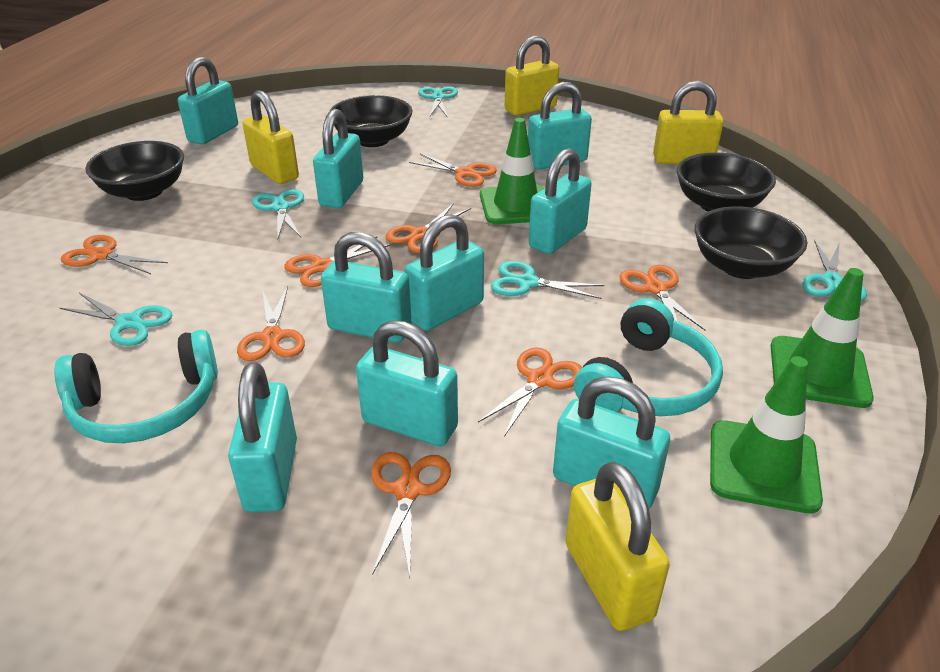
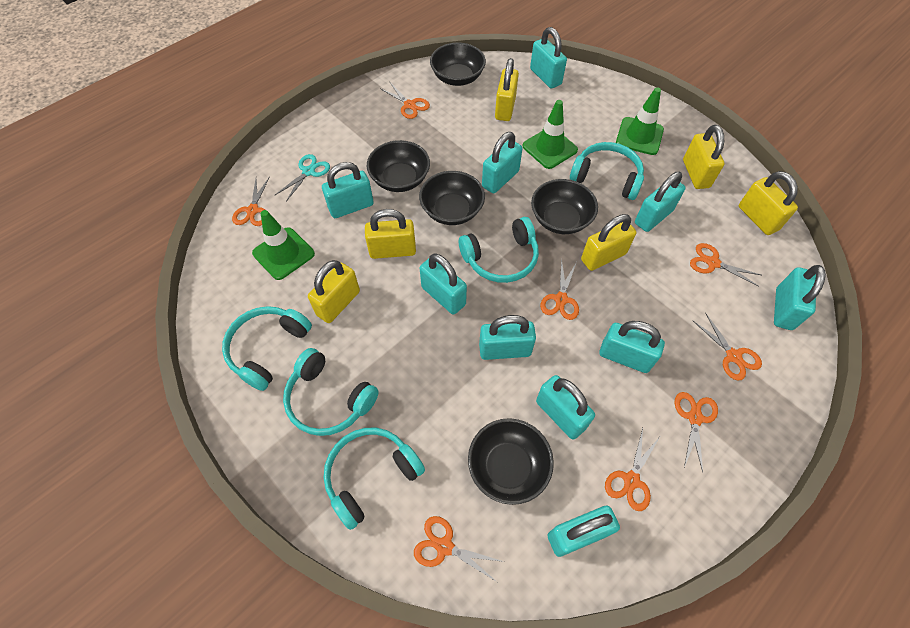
black bowl: 4 -> 5
turquoise headphones: 2 -> 5
turquoise padlock: 9 -> 10
turquoise scissors: 5 -> 1
yellow padlock: 4 -> 6

